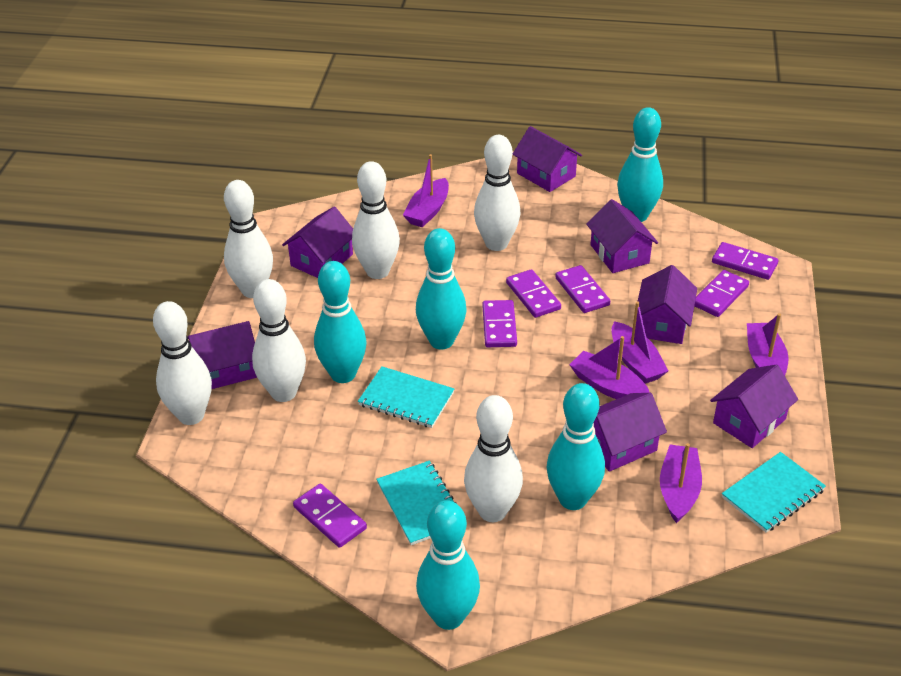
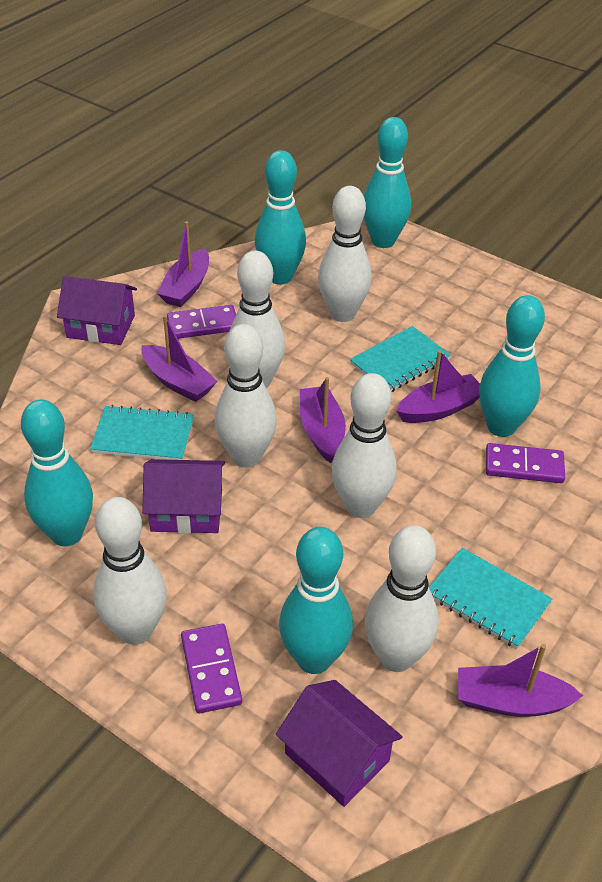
purple domino: 6 -> 3
purple house: 7 -> 3

